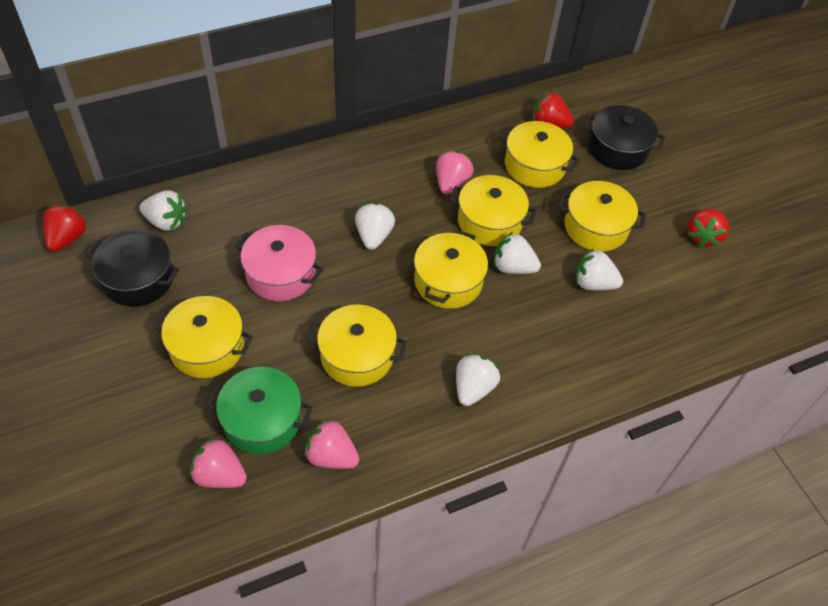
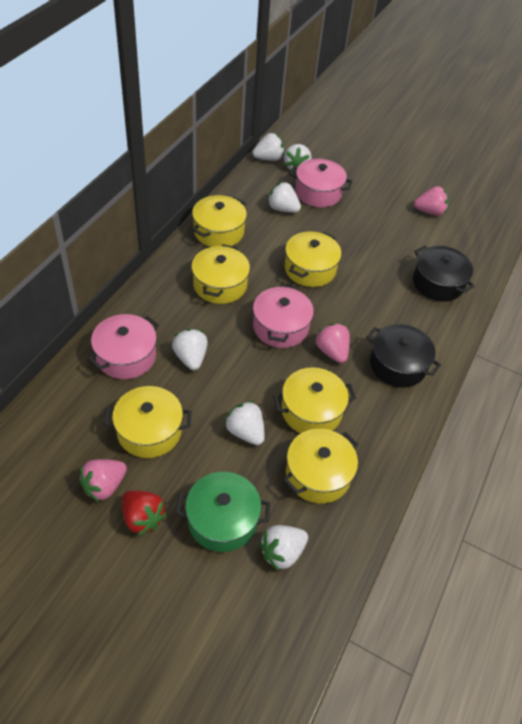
pink pot: 1 -> 3
red strawberry: 3 -> 1
white strawberry: 5 -> 6

